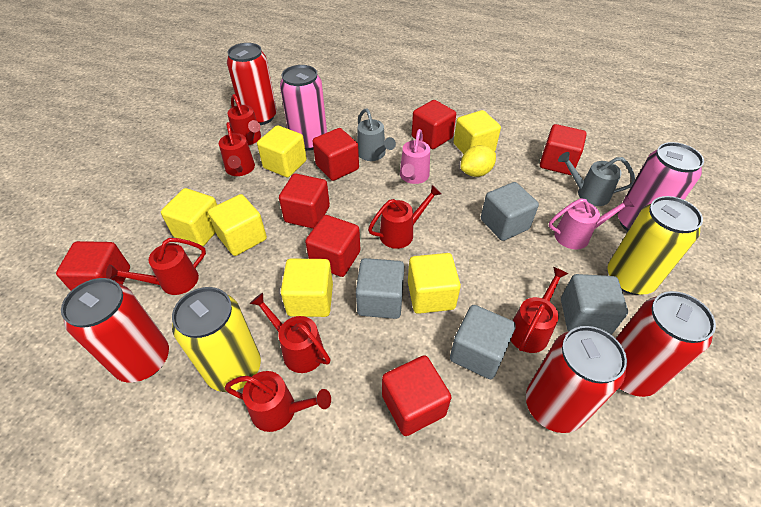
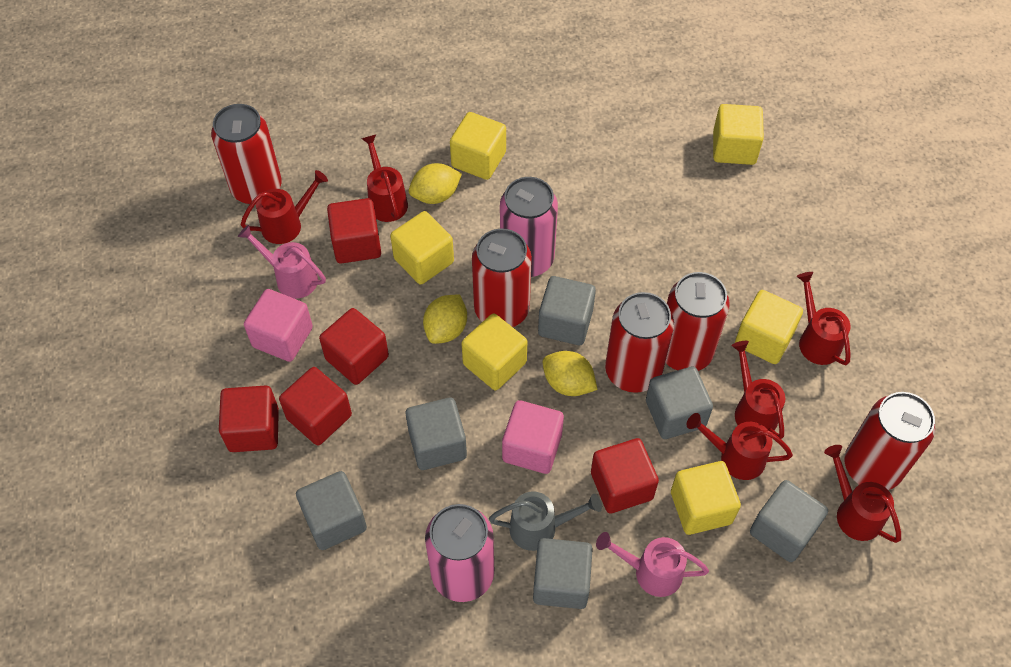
grey cube: 4 -> 6
grey watering can: 2 -> 1
pink cube: 0 -> 2
red can: 4 -> 5
red cube: 7 -> 5
red watering can: 7 -> 6
yellow can: 2 -> 0
yellow lemon: 1 -> 3

